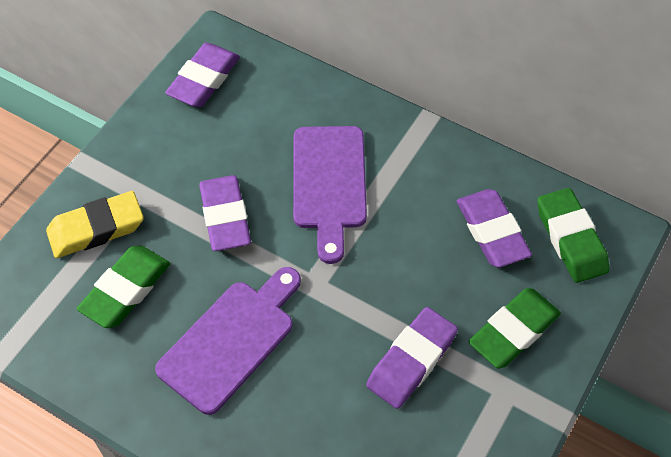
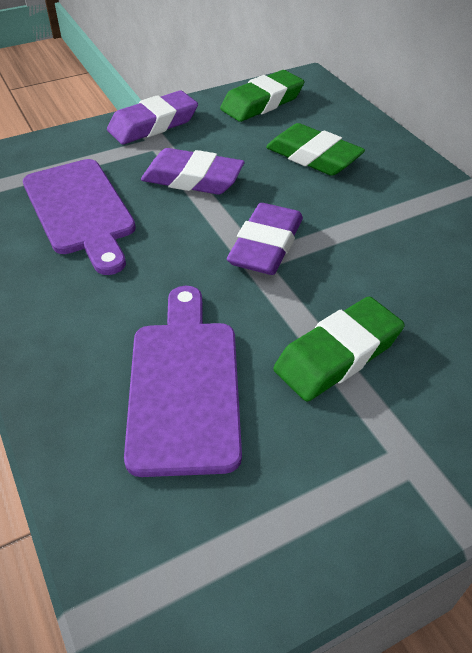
purple eraser: 4 -> 3
yellow eraser: 1 -> 0

